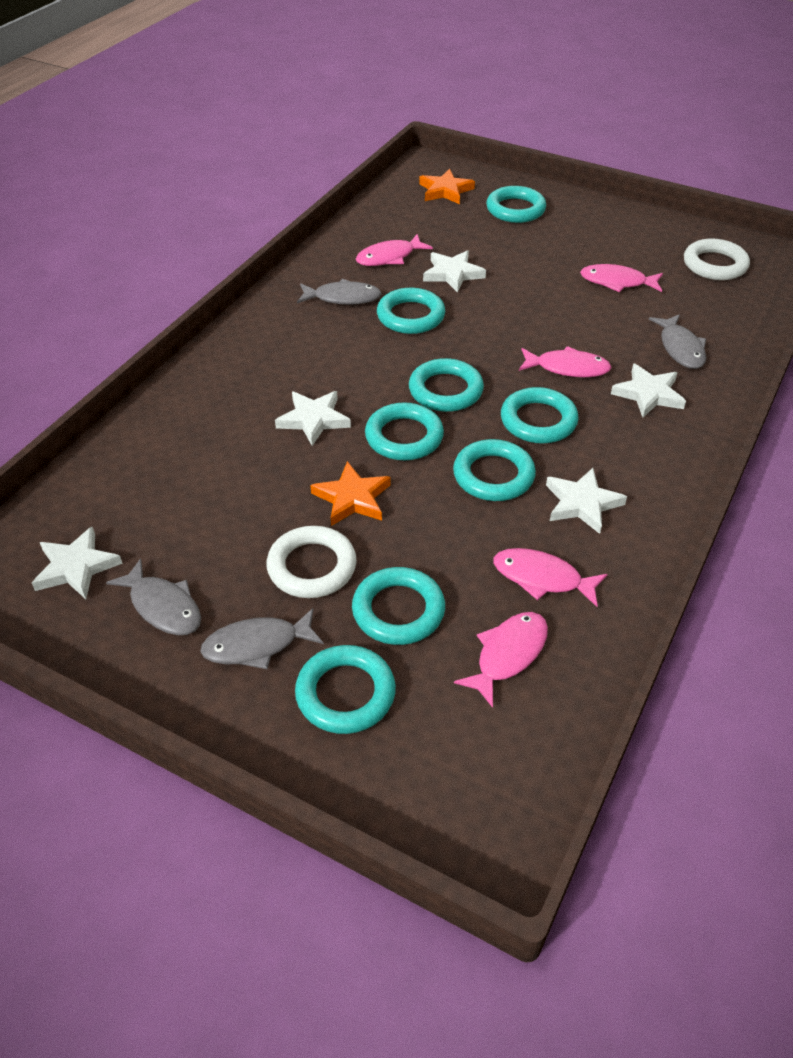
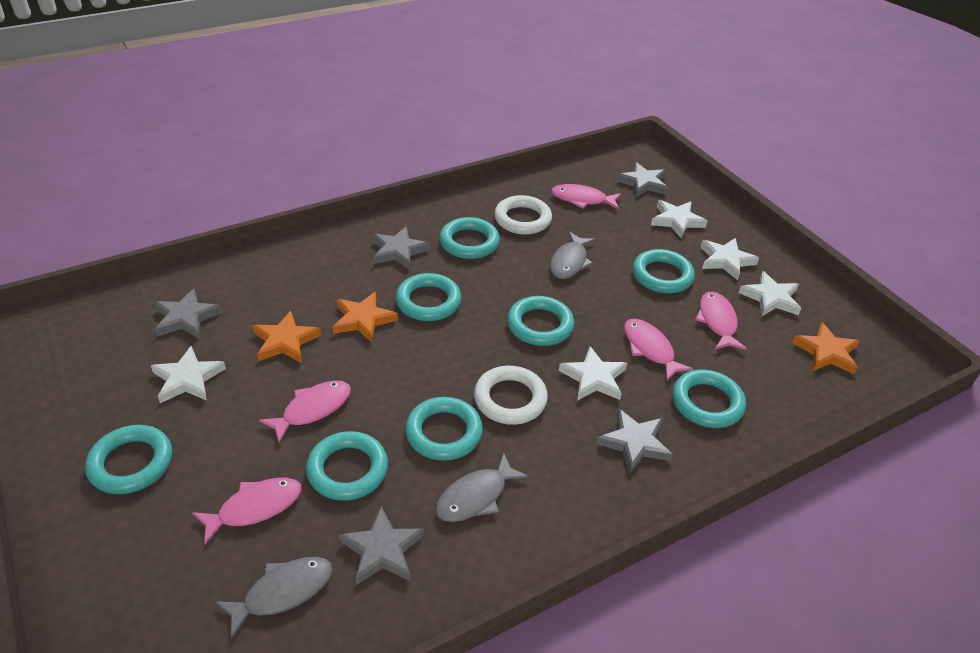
grey fish: 4 -> 3
grey star: 0 -> 5
orange star: 2 -> 3

